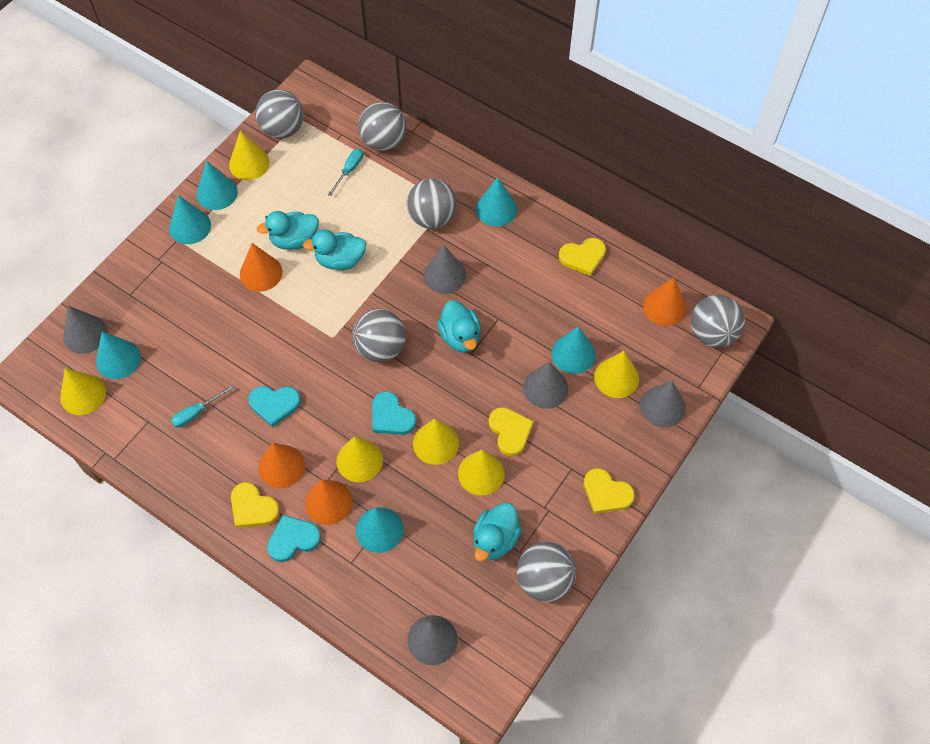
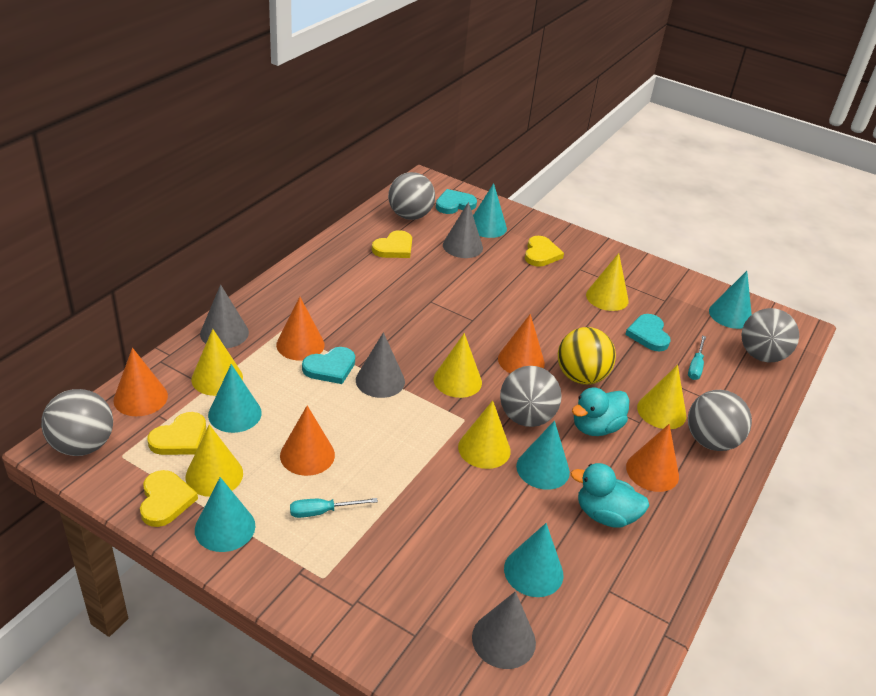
grey ball: 6 -> 5
grey cone: 5 -> 4
orange cone: 4 -> 5
turquoise duck: 4 -> 2
yellow ball: 0 -> 1

